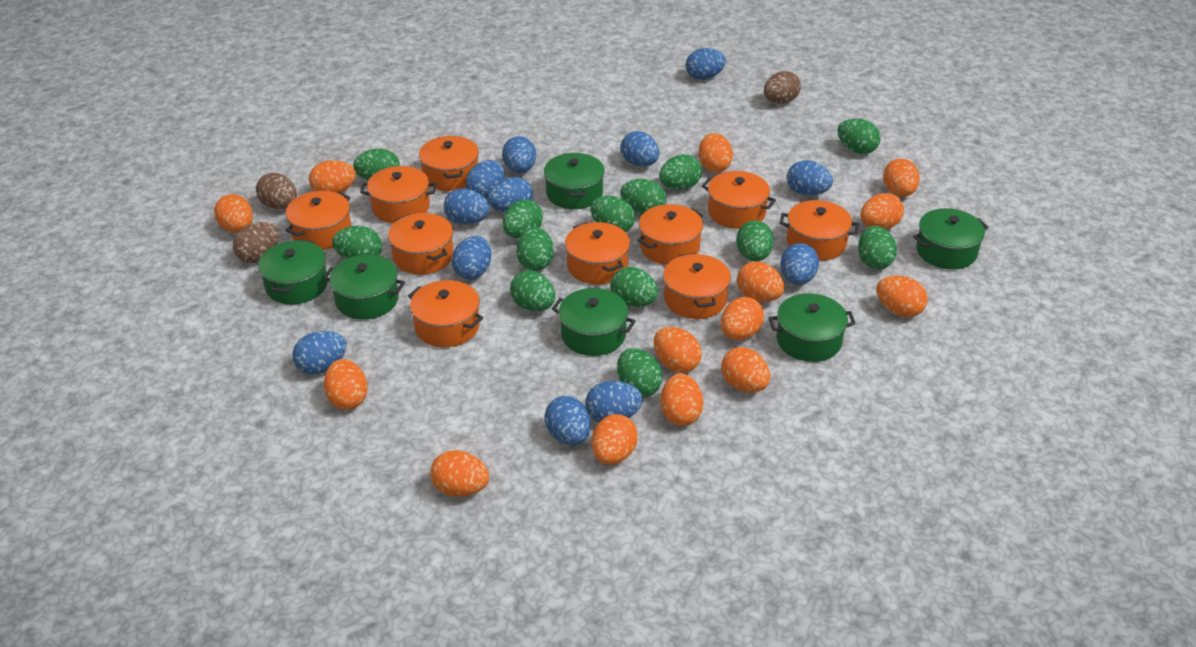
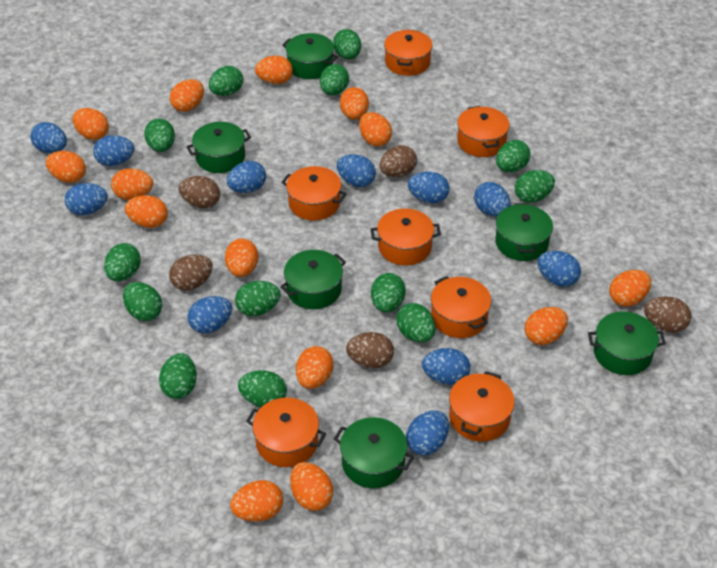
blue egg: 12 -> 11
brown egg: 3 -> 5
orange pot: 10 -> 7

